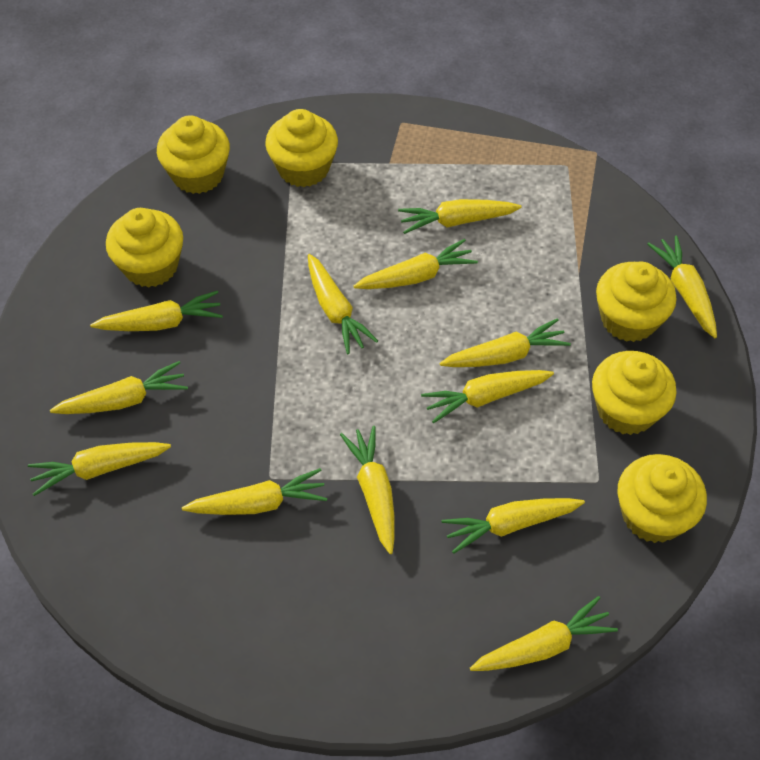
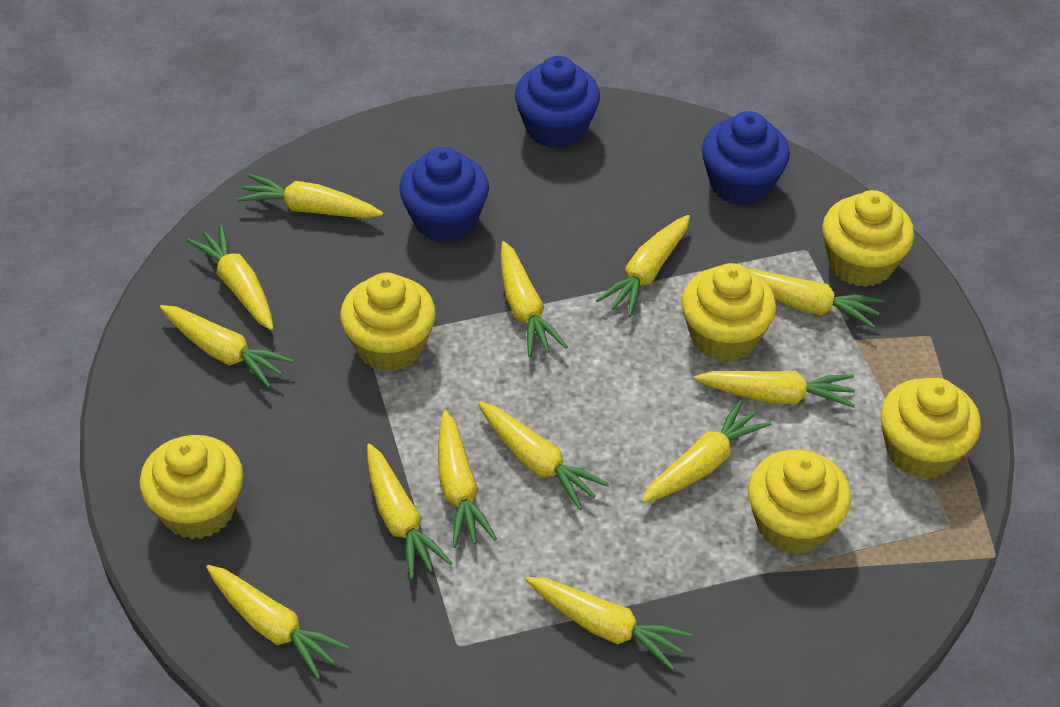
blue cupcake: 0 -> 3

